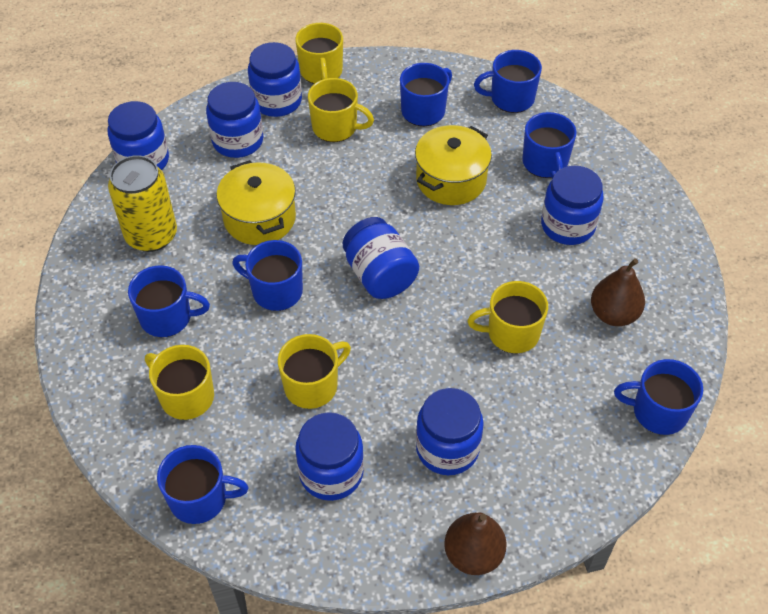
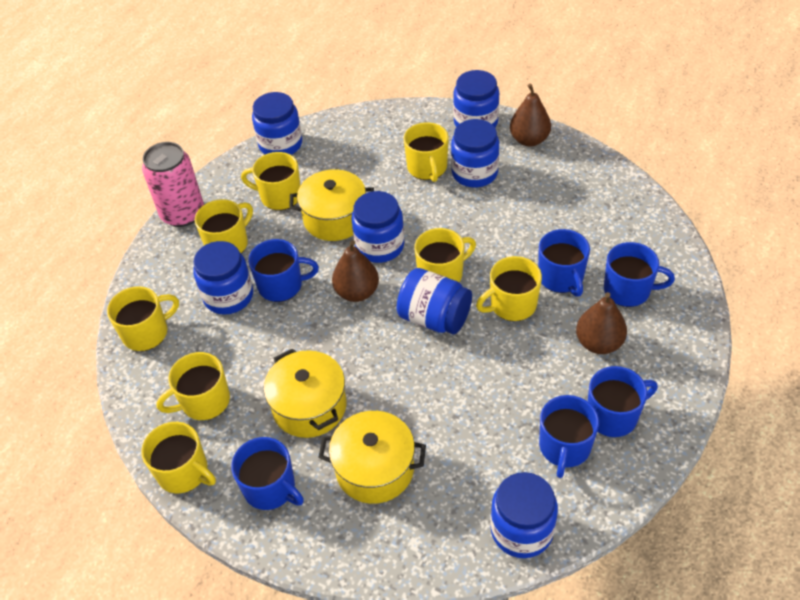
blue mug: 7 -> 6
brown pear: 2 -> 3
pink can: 0 -> 1
yellow can: 1 -> 0
yellow mug: 5 -> 8
yellow pot: 2 -> 3

